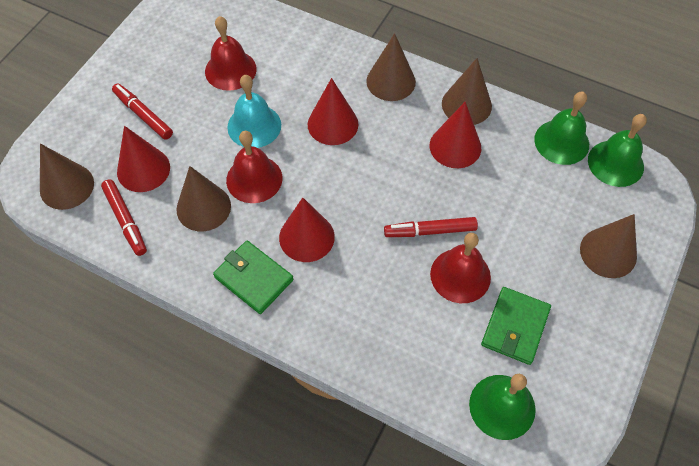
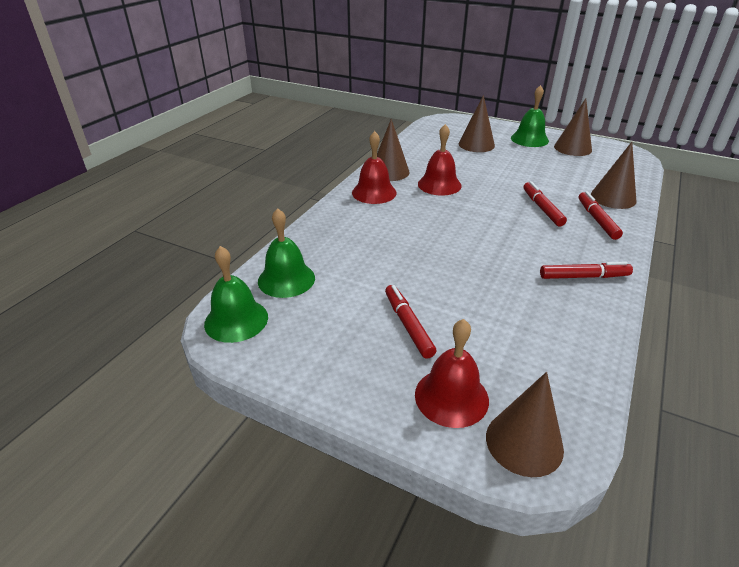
green wallet: 2 -> 0
red cone: 4 -> 0
red marker: 3 -> 4
turquoise bell: 1 -> 0

